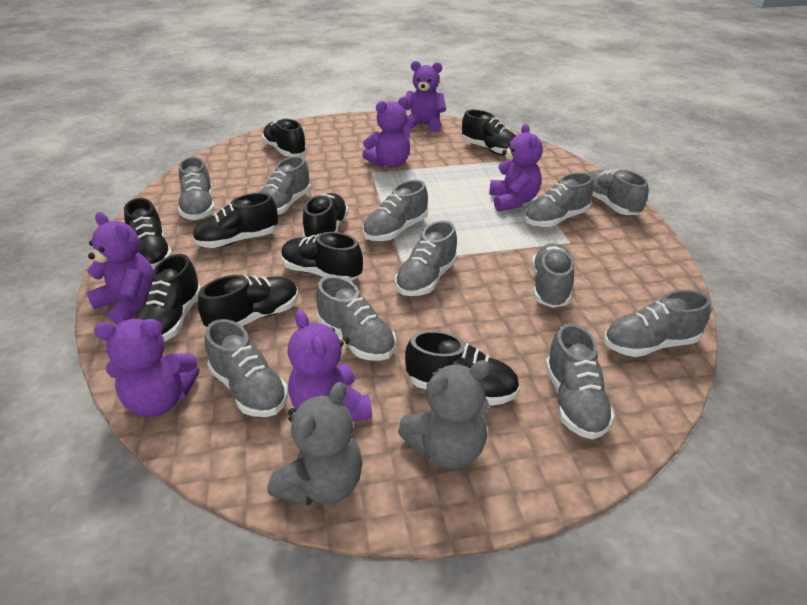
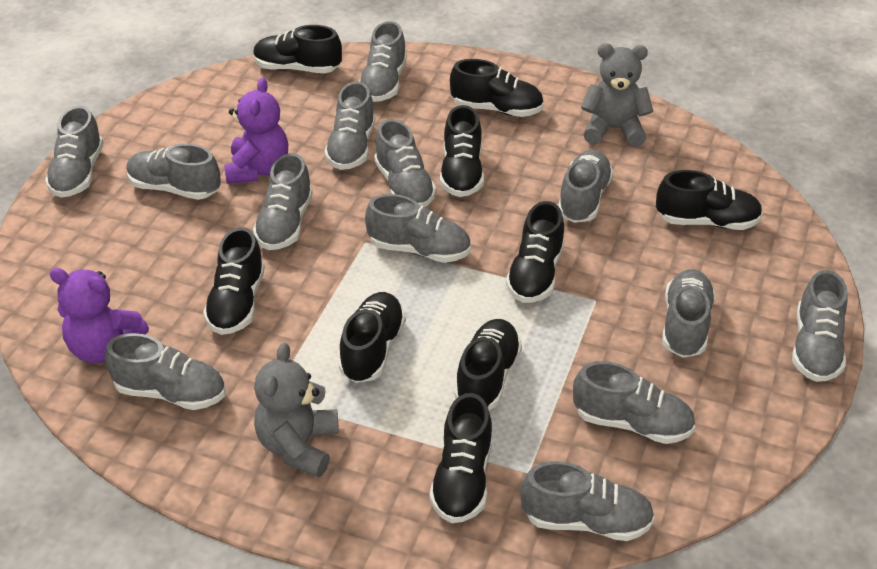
grey shoe: 11 -> 13
purple teddy bear: 6 -> 2

